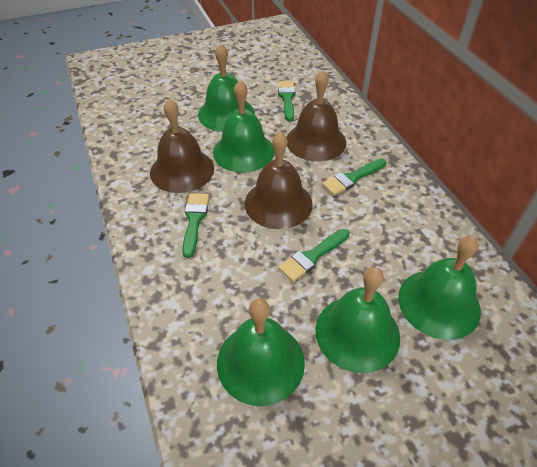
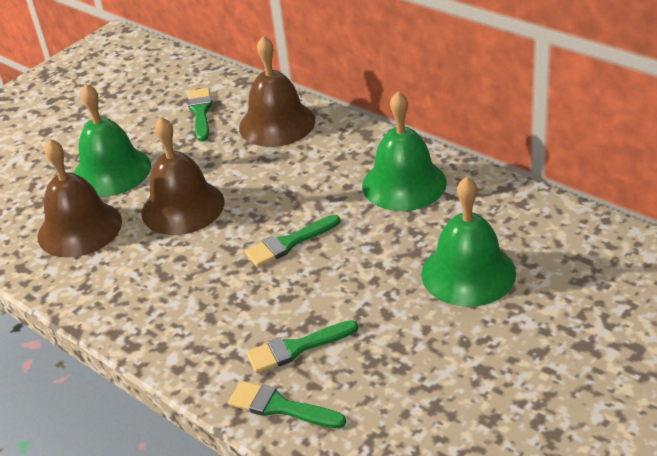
green bell: 5 -> 3

